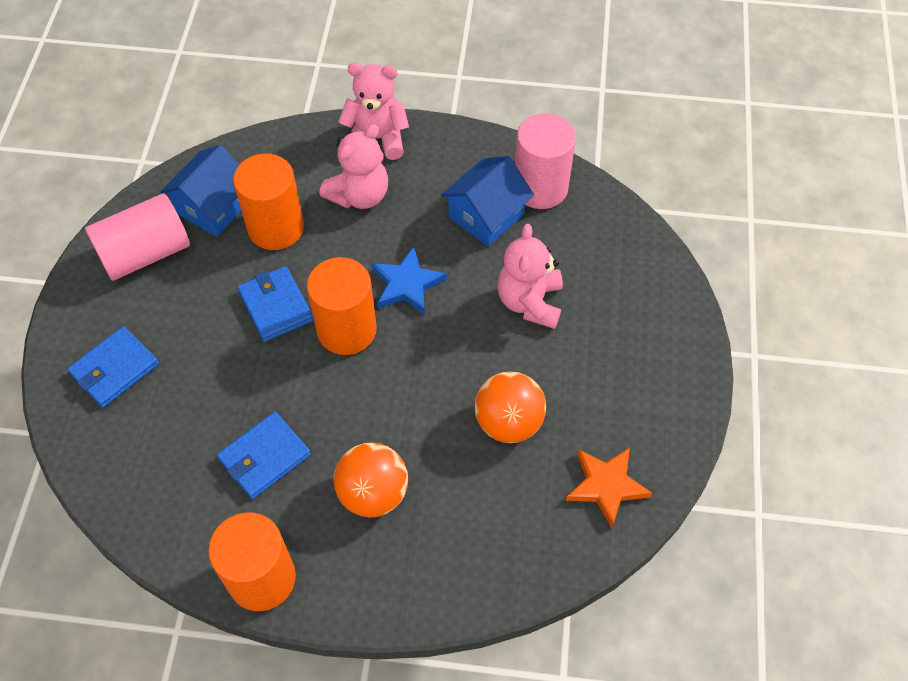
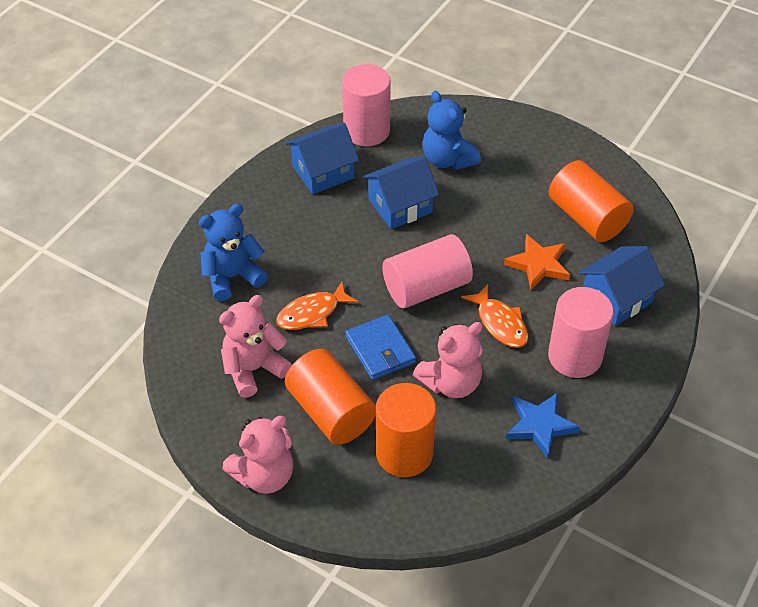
blue house: 2 -> 3
blue teddy bear: 0 -> 2
blue wallet: 3 -> 1
orange ball: 2 -> 0
orange fish: 0 -> 2
pink cylinder: 2 -> 3

